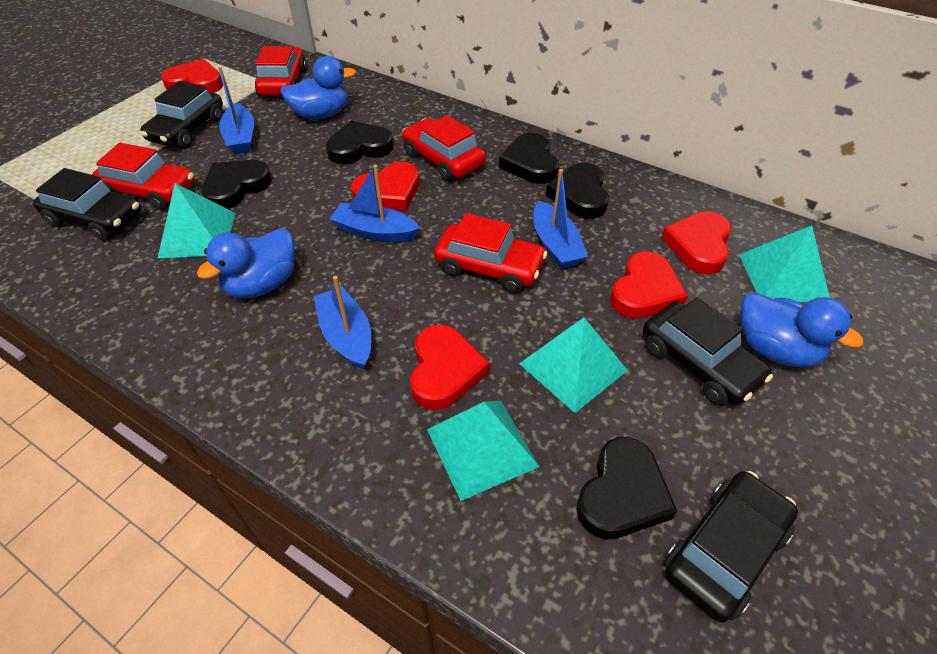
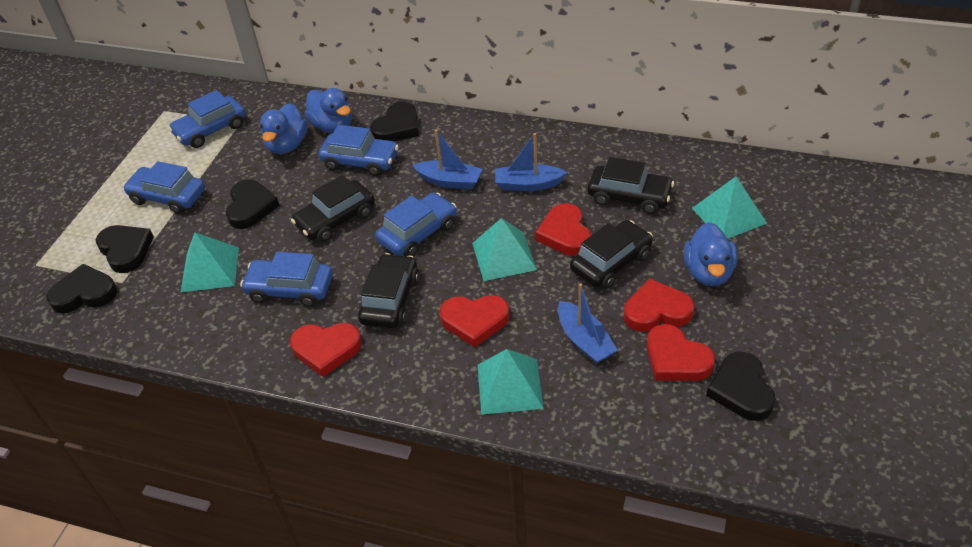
blue boat: 4 -> 3
blue car: 0 -> 5
red car: 4 -> 0

